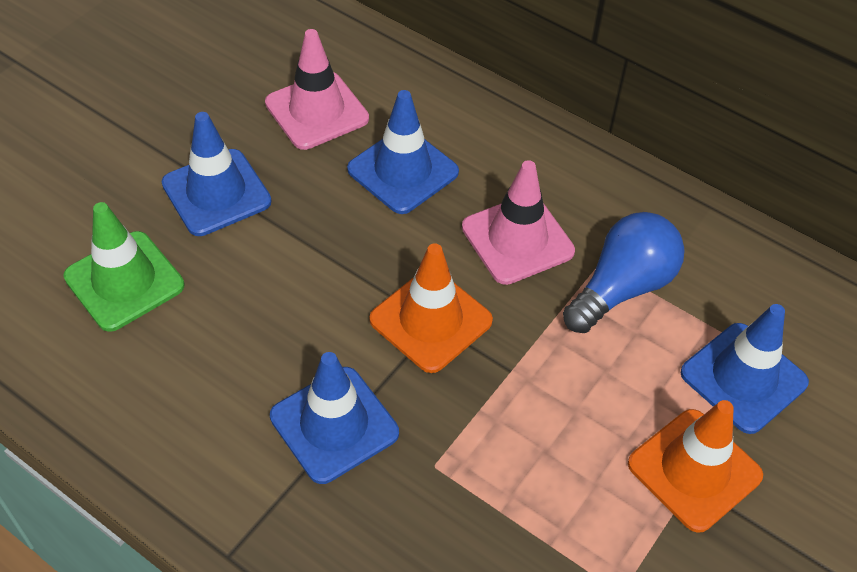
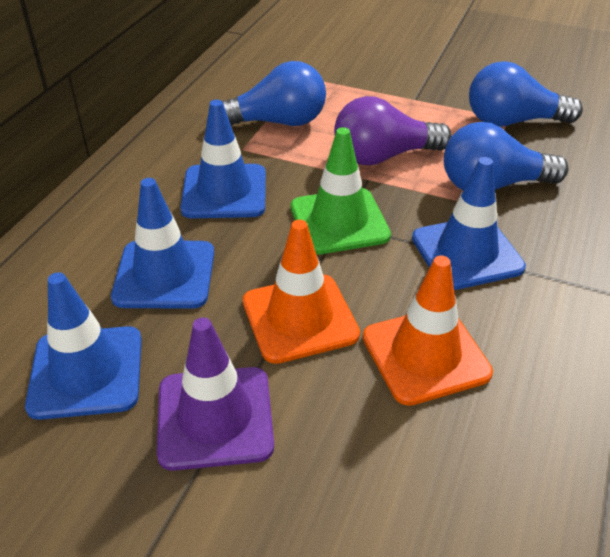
blue light bulb: 1 -> 3
pink traffic cone: 2 -> 0
purple light bulb: 0 -> 1
purple traffic cone: 0 -> 1

